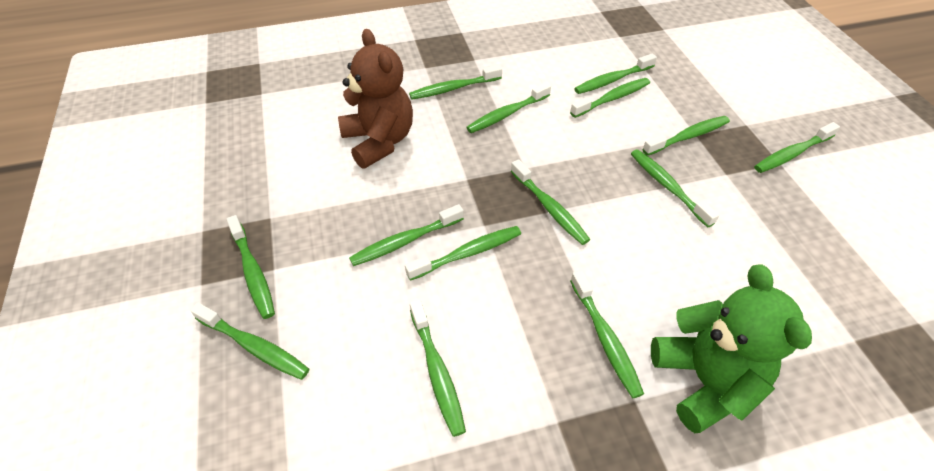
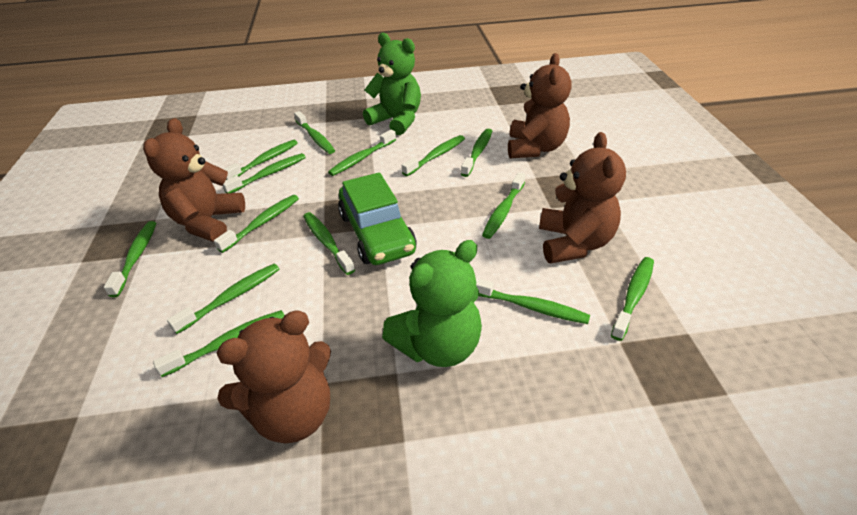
brown teddy bear: 1 -> 4
green car: 0 -> 1
green teddy bear: 1 -> 2

